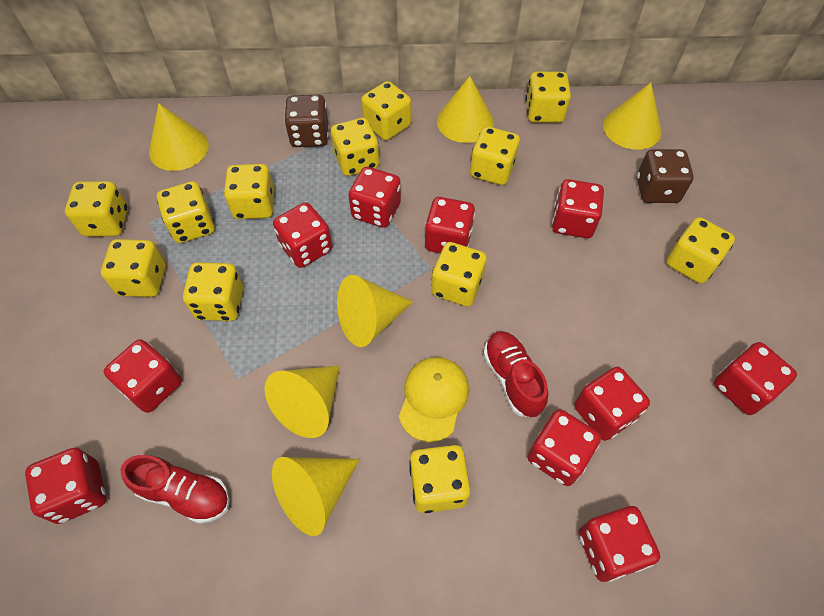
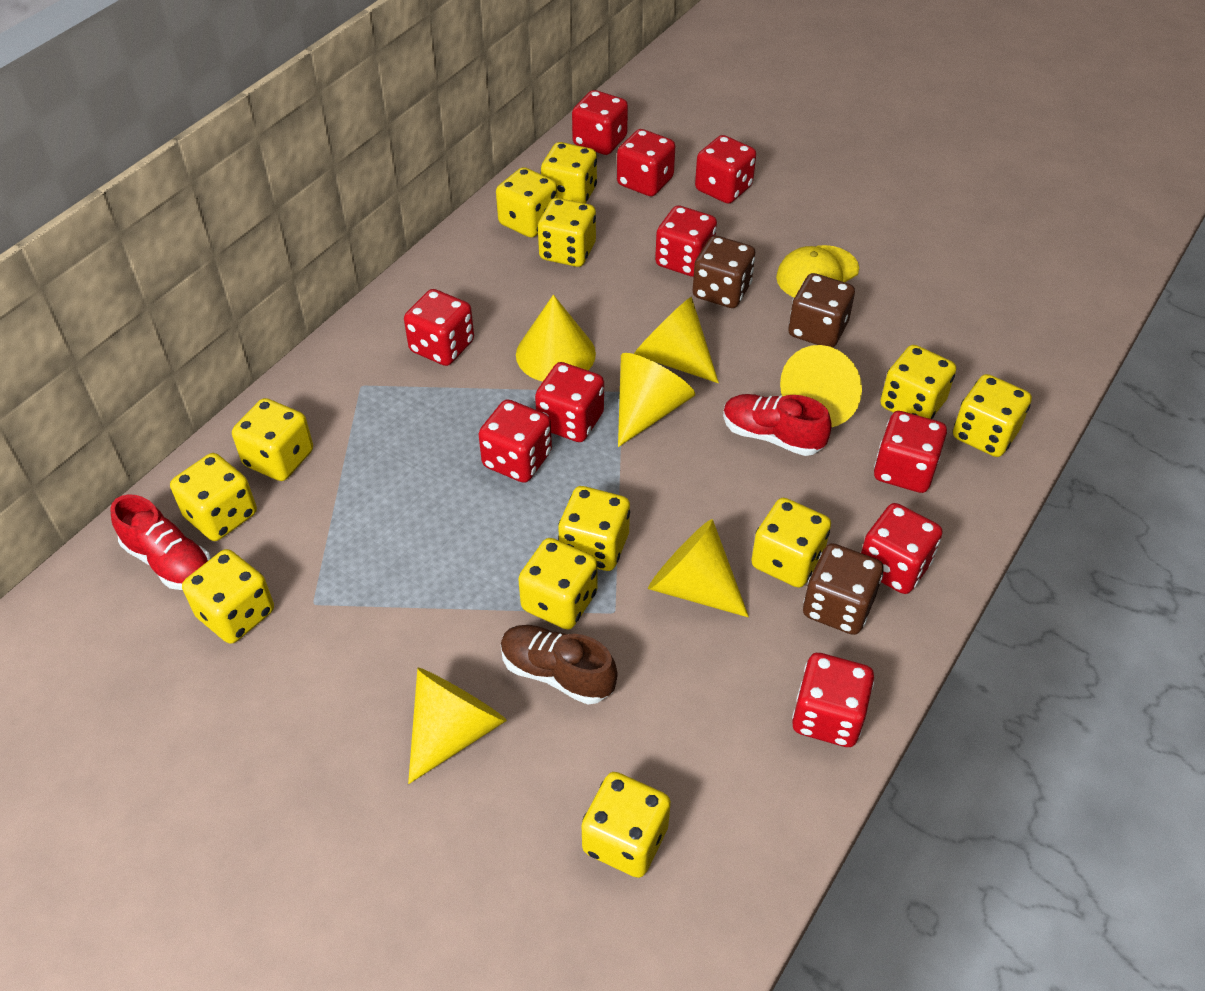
brown dice: 2 -> 3
brown shoe: 0 -> 1

